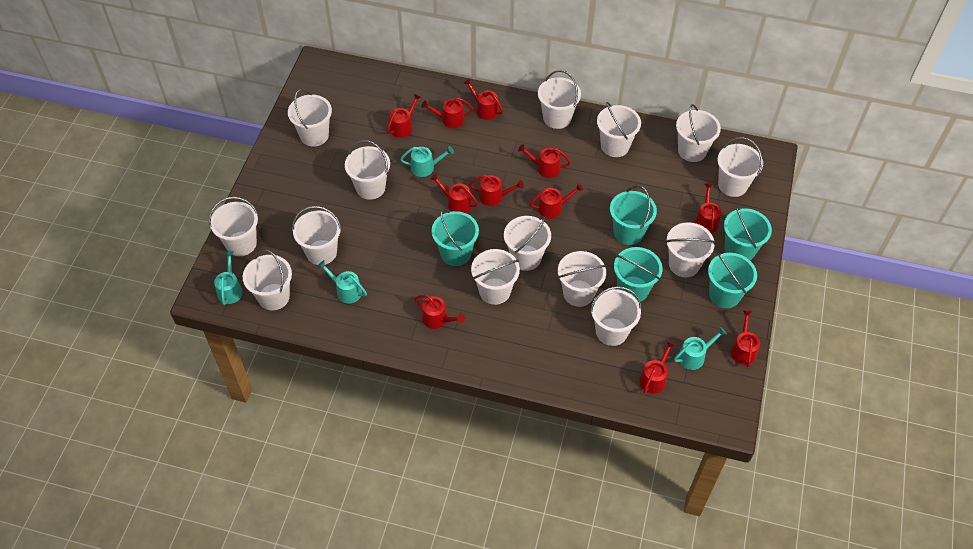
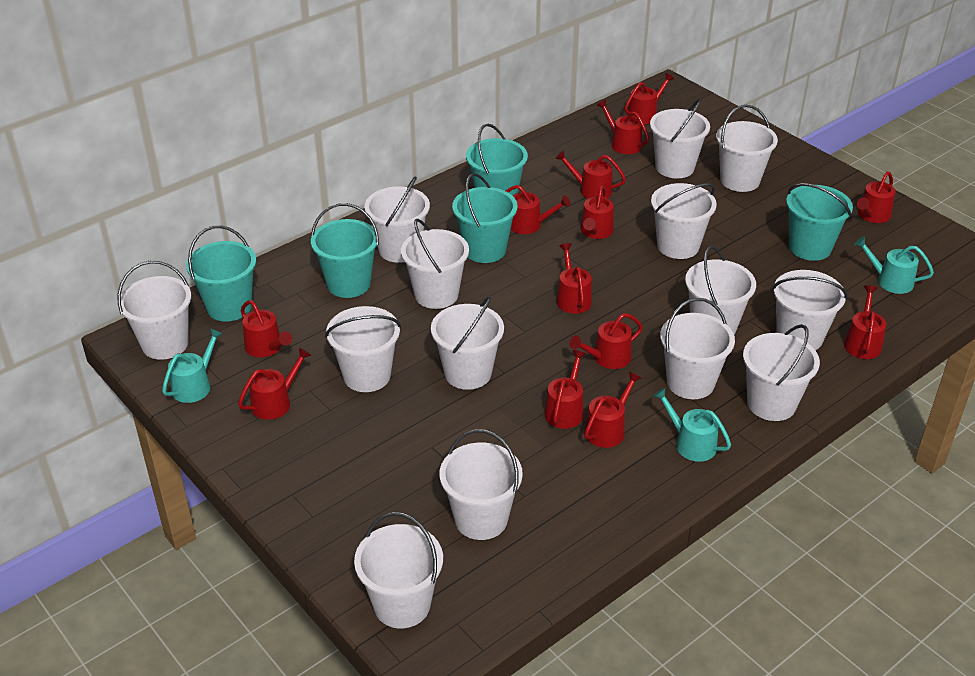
red watering can: 11 -> 13
turquoise watering can: 4 -> 3

